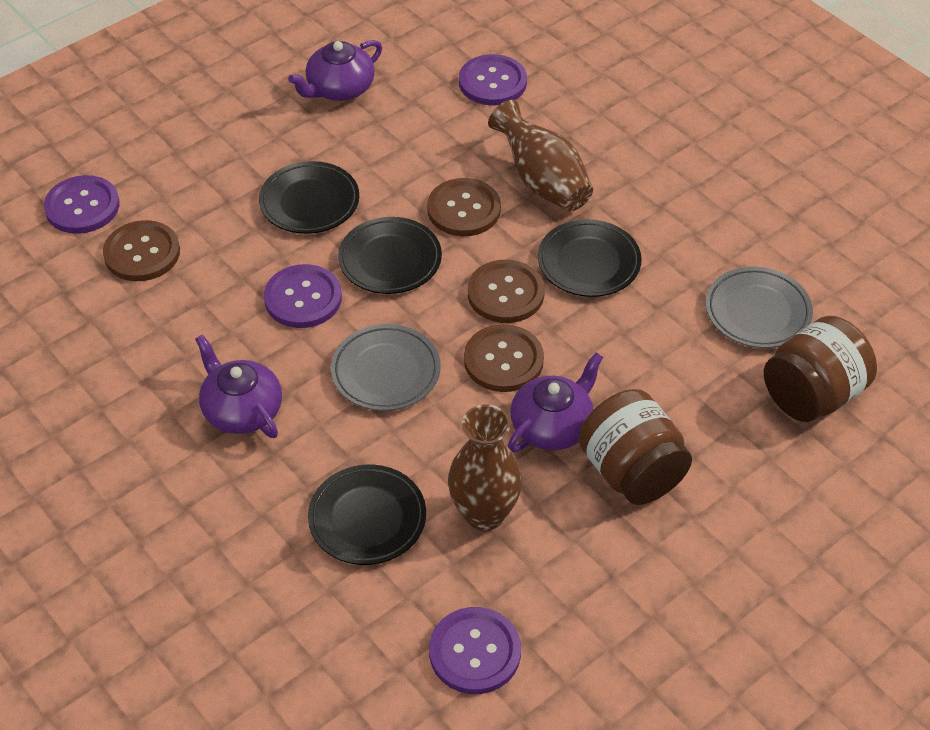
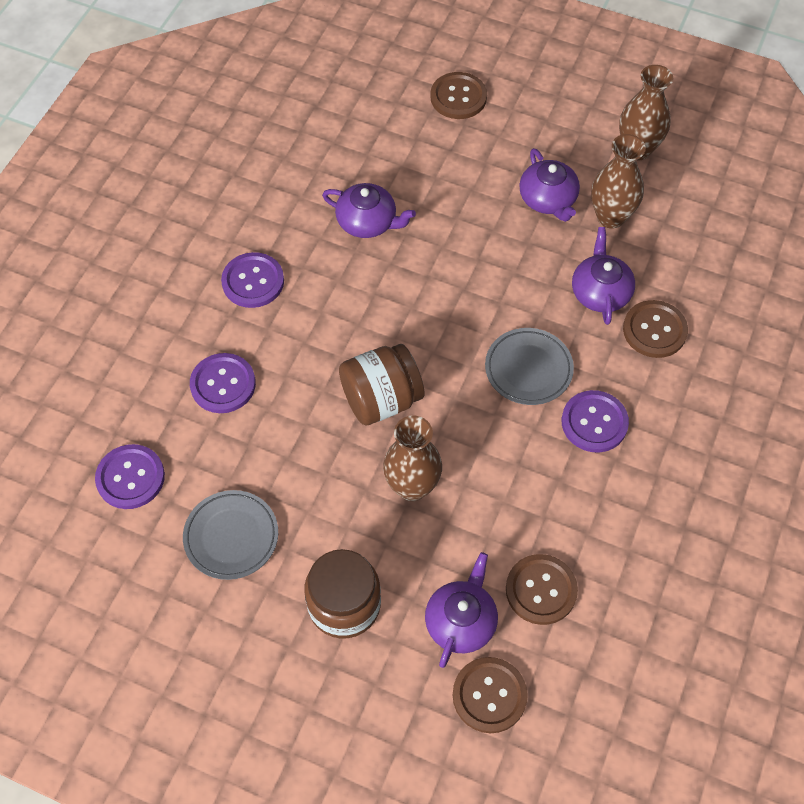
black plate: 4 -> 0
brown vase: 2 -> 3
purple teapot: 3 -> 4

